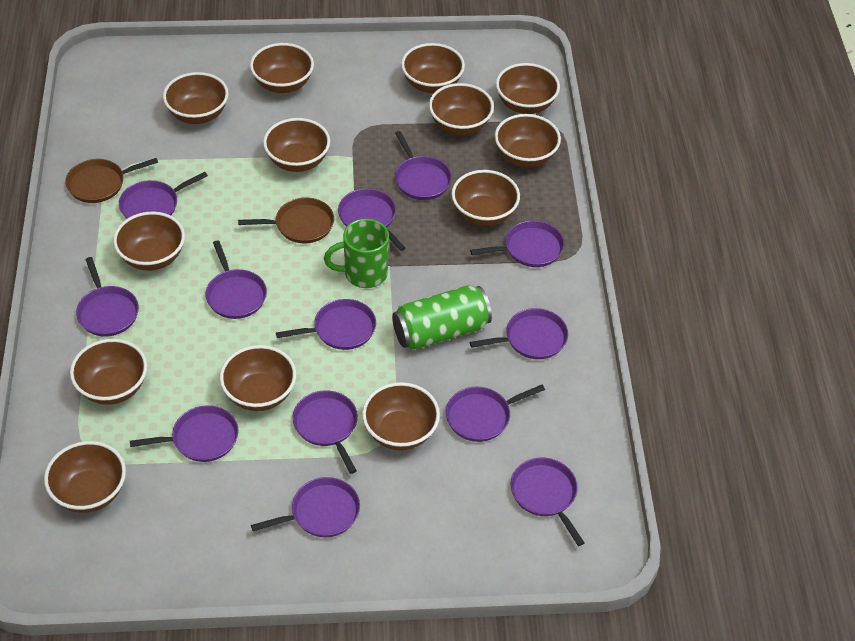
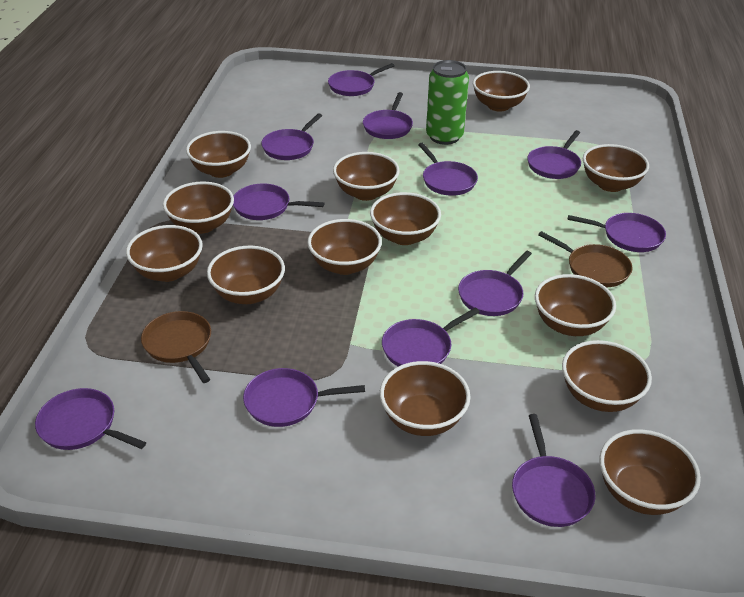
green mug: 1 -> 0
purple pan: 13 -> 12

